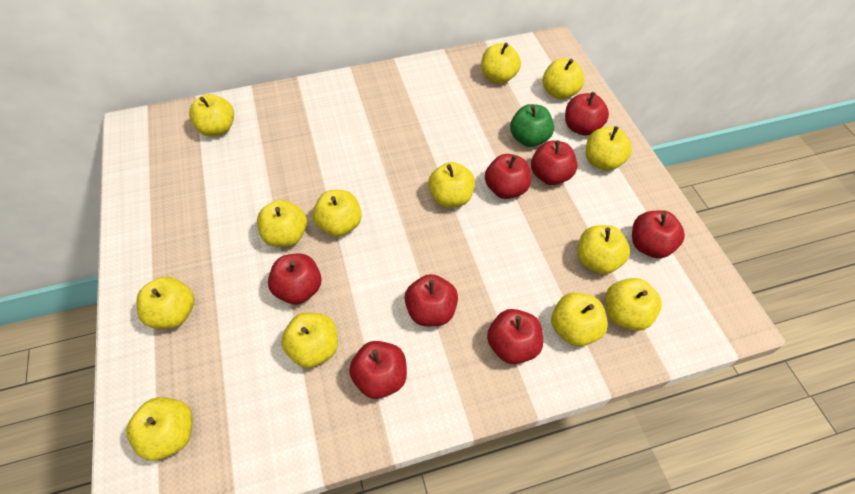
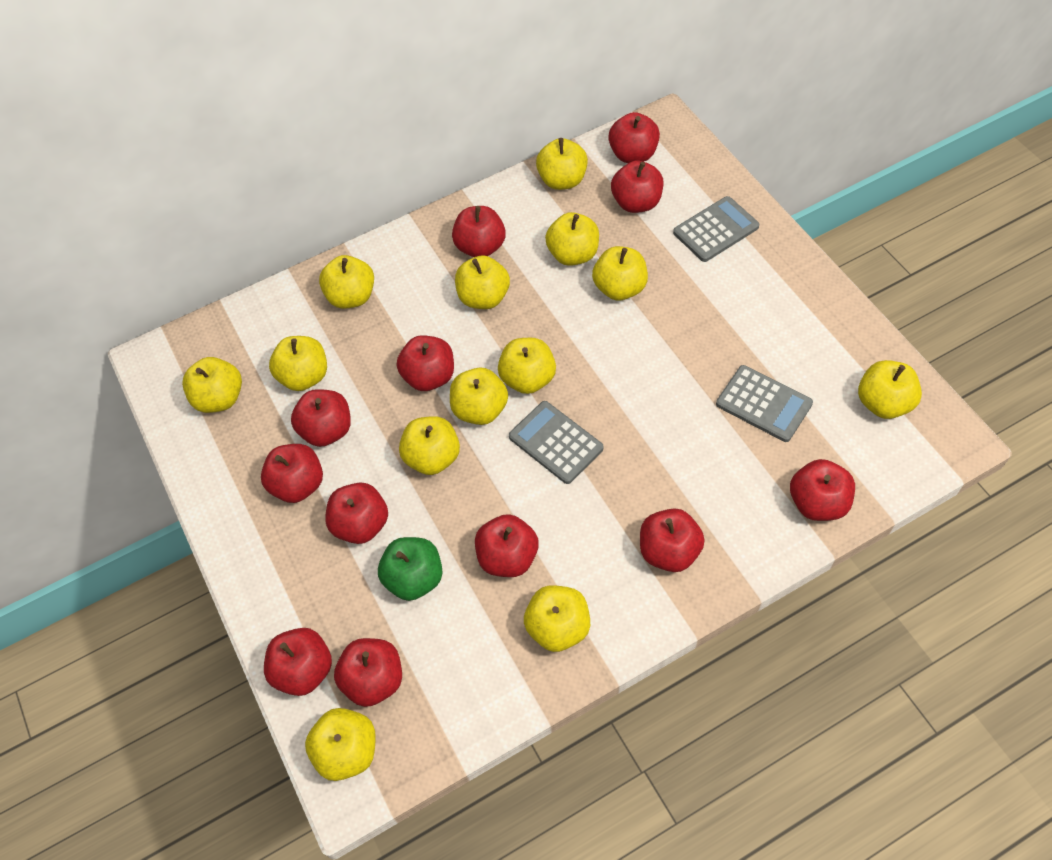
grey calculator: 0 -> 3
red apple: 8 -> 12

